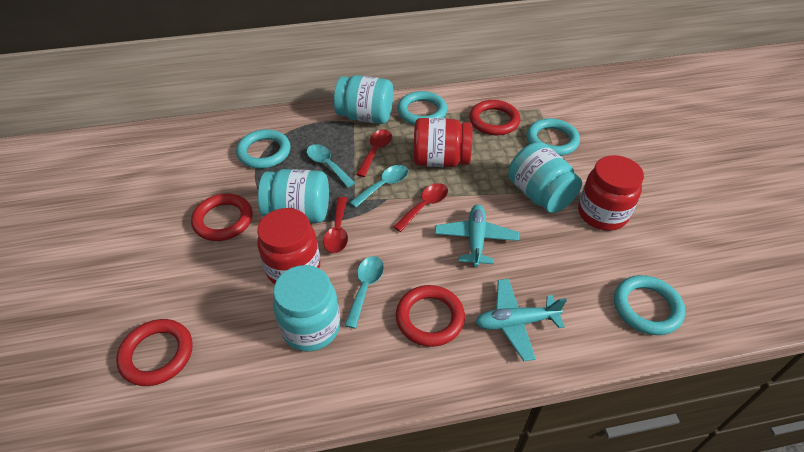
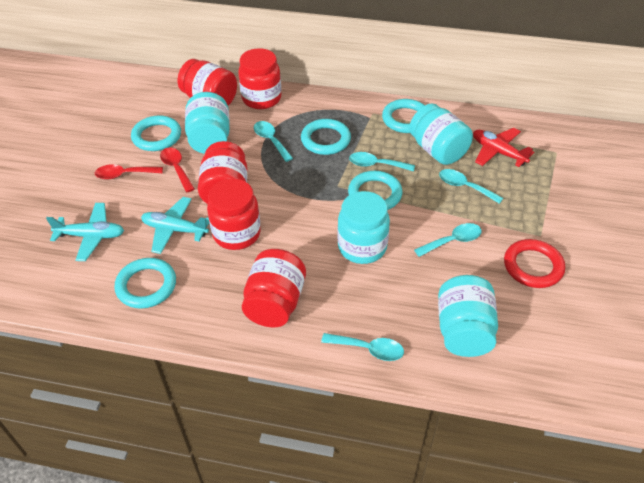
red jar: 3 -> 5
red plane: 0 -> 1
red ring: 4 -> 1
red spoon: 3 -> 2
turquoise ring: 4 -> 5
turquoise spoon: 3 -> 5

